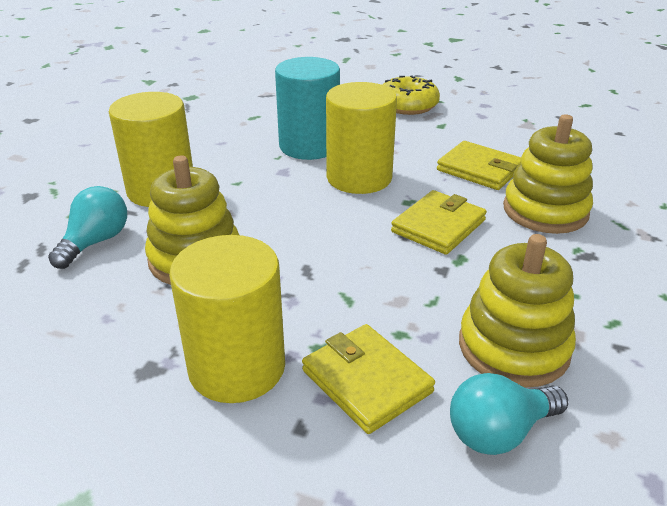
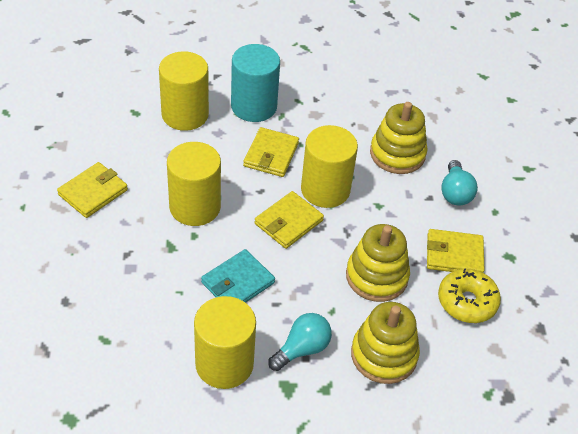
turquoise wallet: 0 -> 1
yellow cylinder: 3 -> 4
yellow wallet: 3 -> 4

